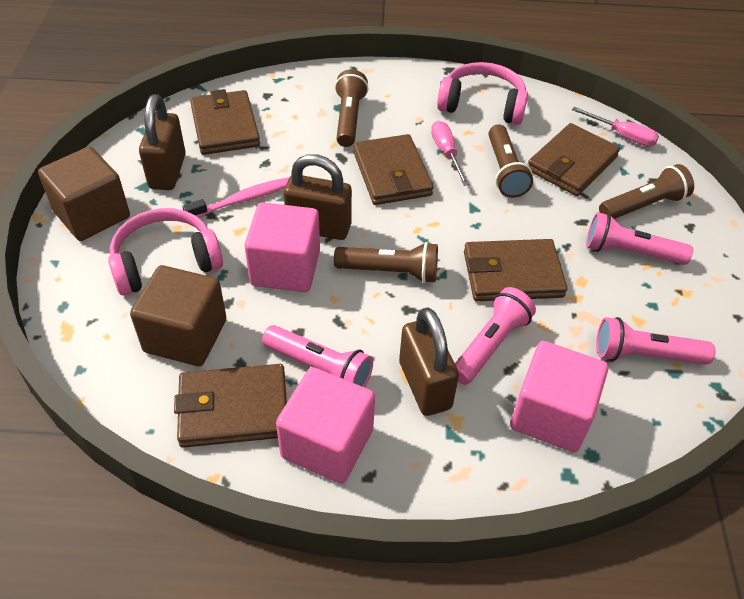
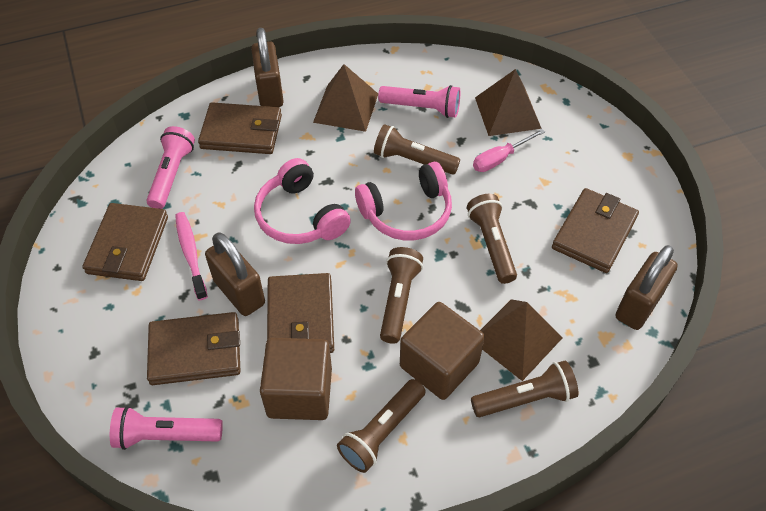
brown flashlight: 4 -> 5
brown pyramid: 0 -> 3
pink cube: 3 -> 0
pink flashlight: 4 -> 3
pink screwdriver: 2 -> 1

